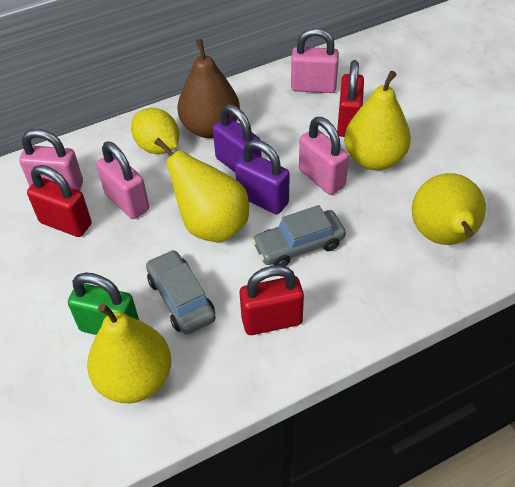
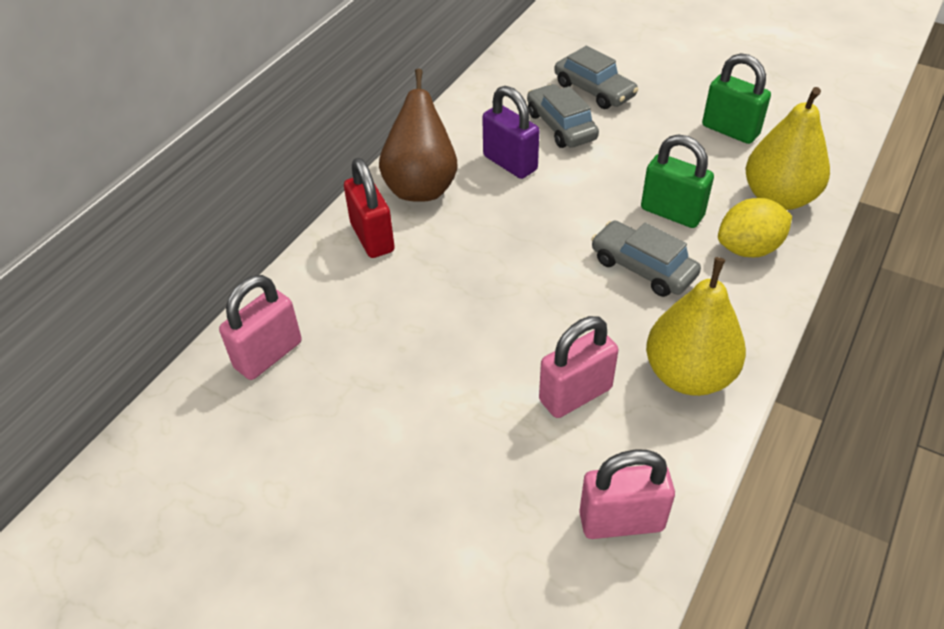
green padlock: 1 -> 2
grey car: 2 -> 3
pink padlock: 4 -> 3
purple padlock: 2 -> 1
red padlock: 3 -> 1
yellow pear: 4 -> 2

